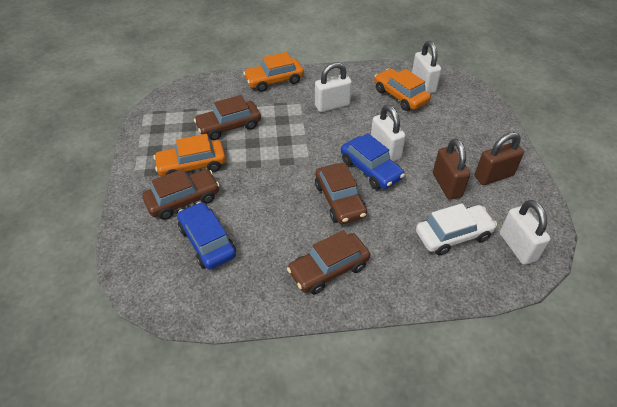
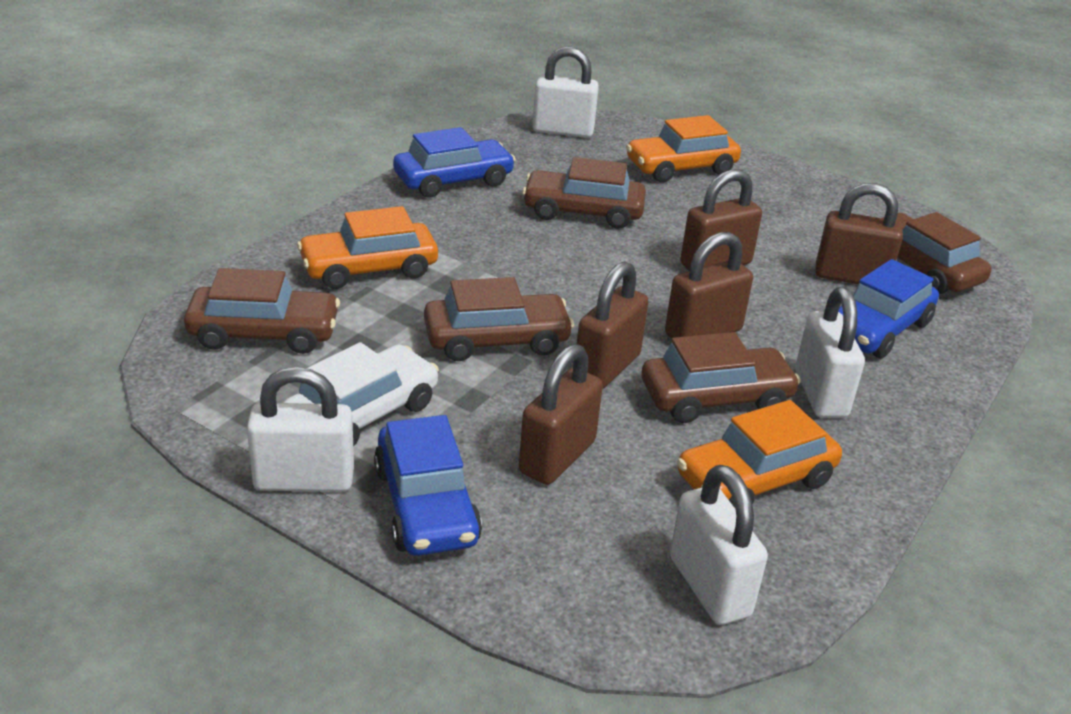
blue car: 2 -> 3
brown car: 4 -> 5
brown padlock: 2 -> 5

